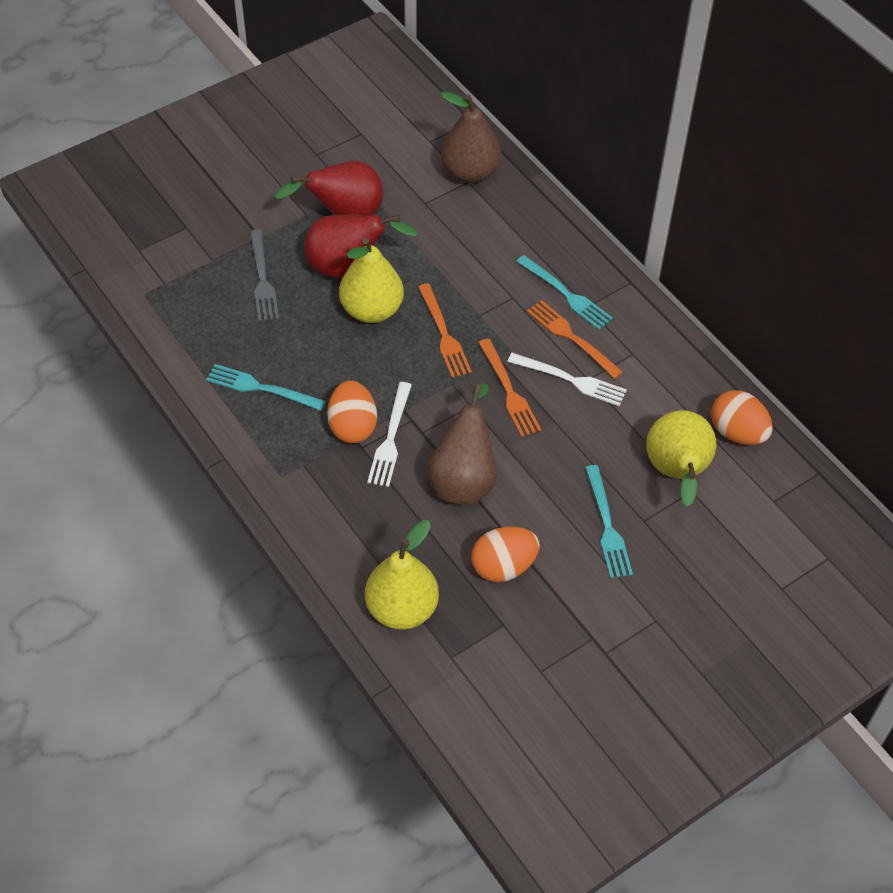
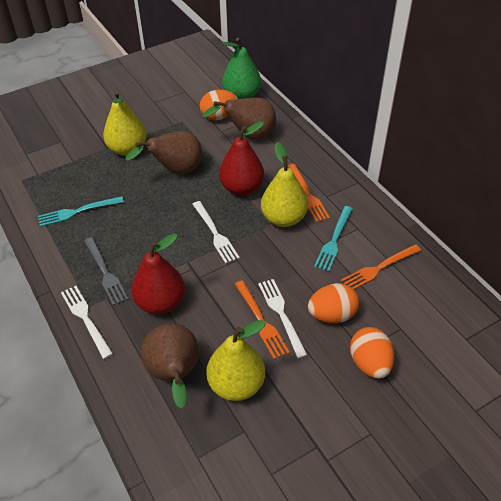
brown pear: 2 -> 3
green pear: 0 -> 1
turquoise fork: 3 -> 2
white fork: 2 -> 3

